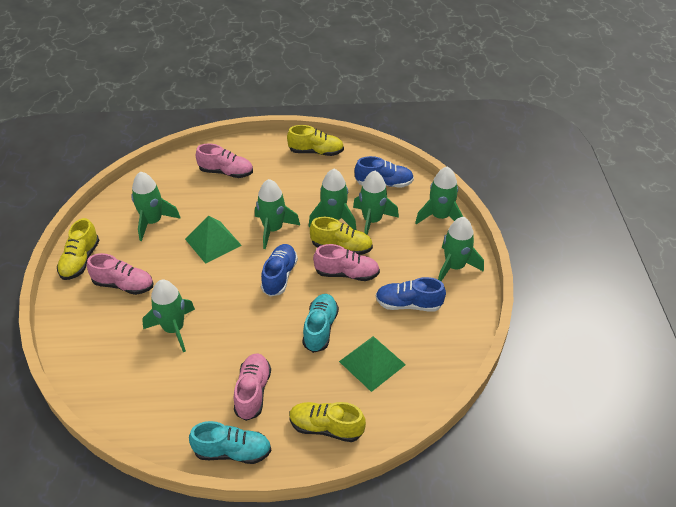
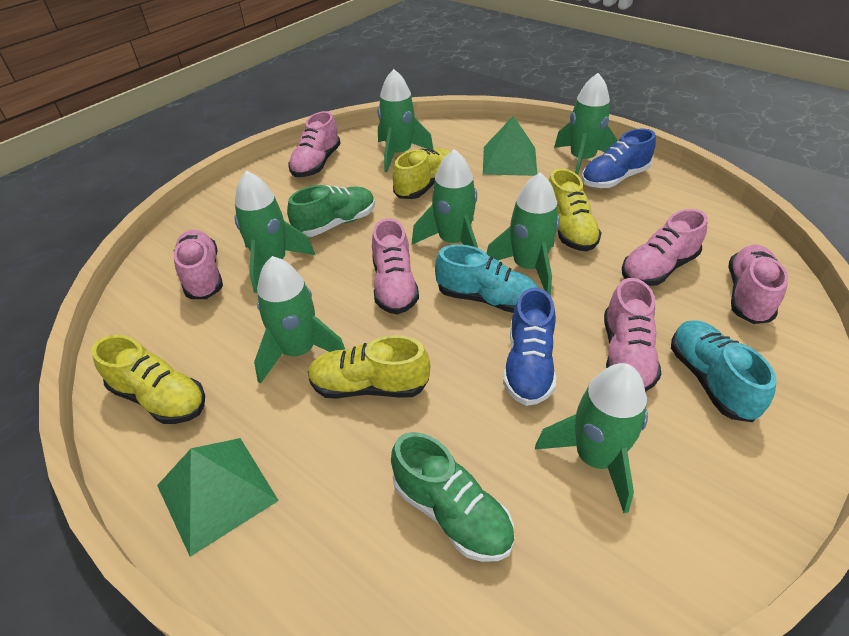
blue shoe: 3 -> 2
green shoe: 0 -> 2
pink shoe: 4 -> 6

